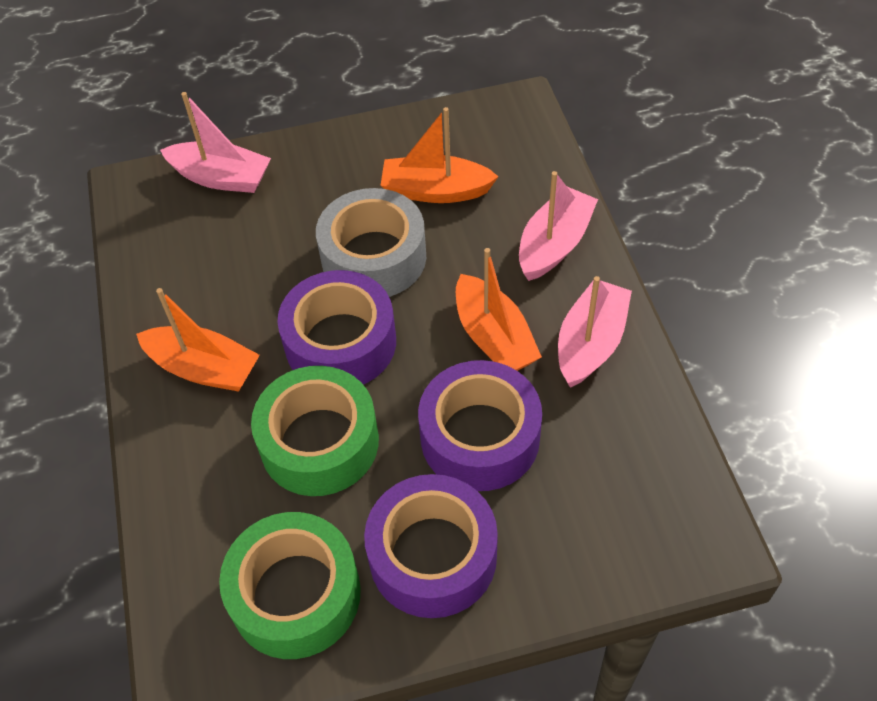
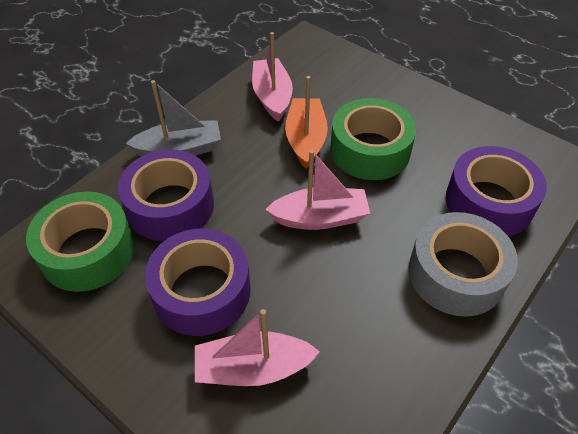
grey boat: 0 -> 1
orange boat: 3 -> 1

